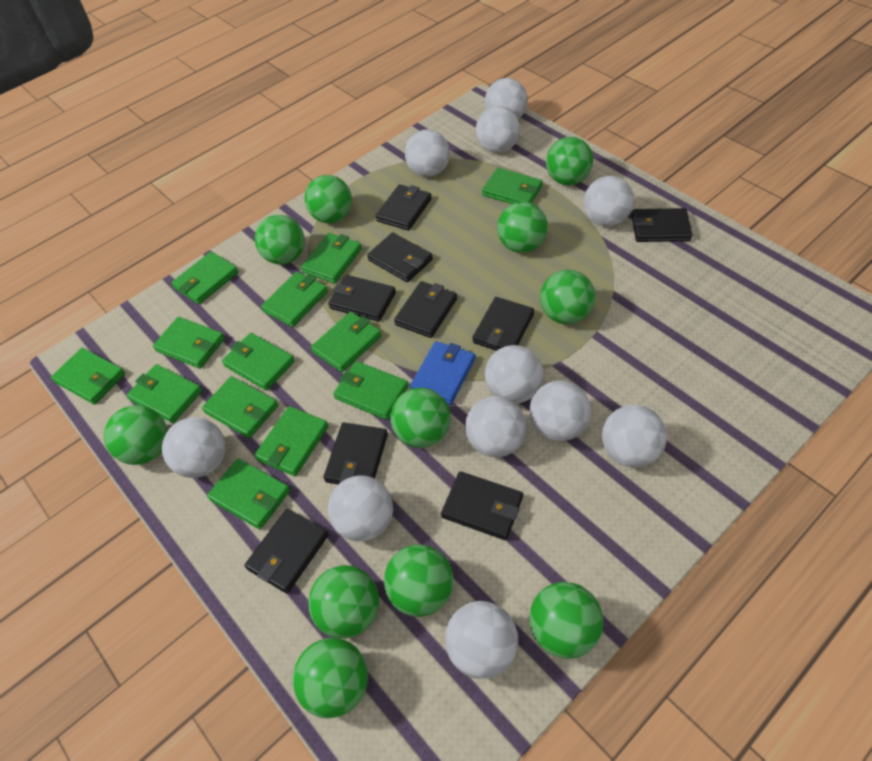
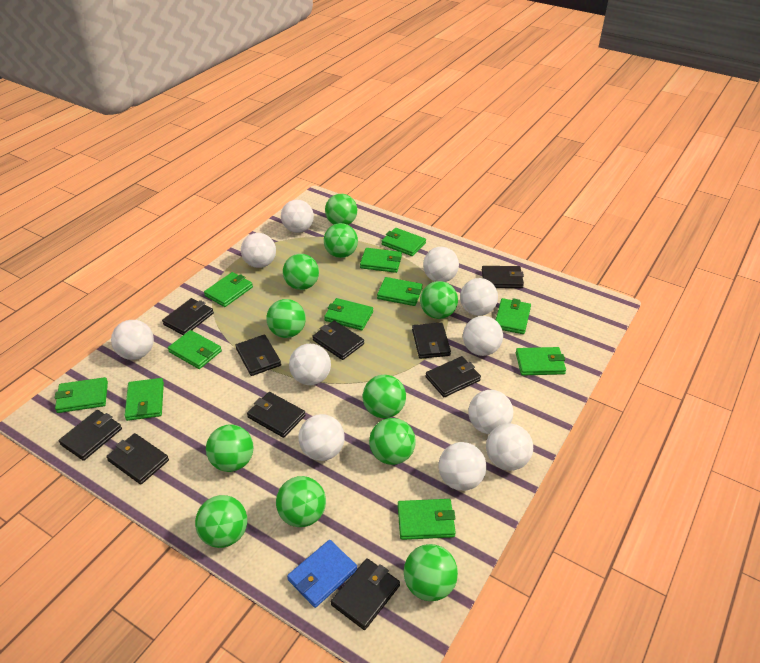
black wallet: 9 -> 10
green wallet: 13 -> 11

